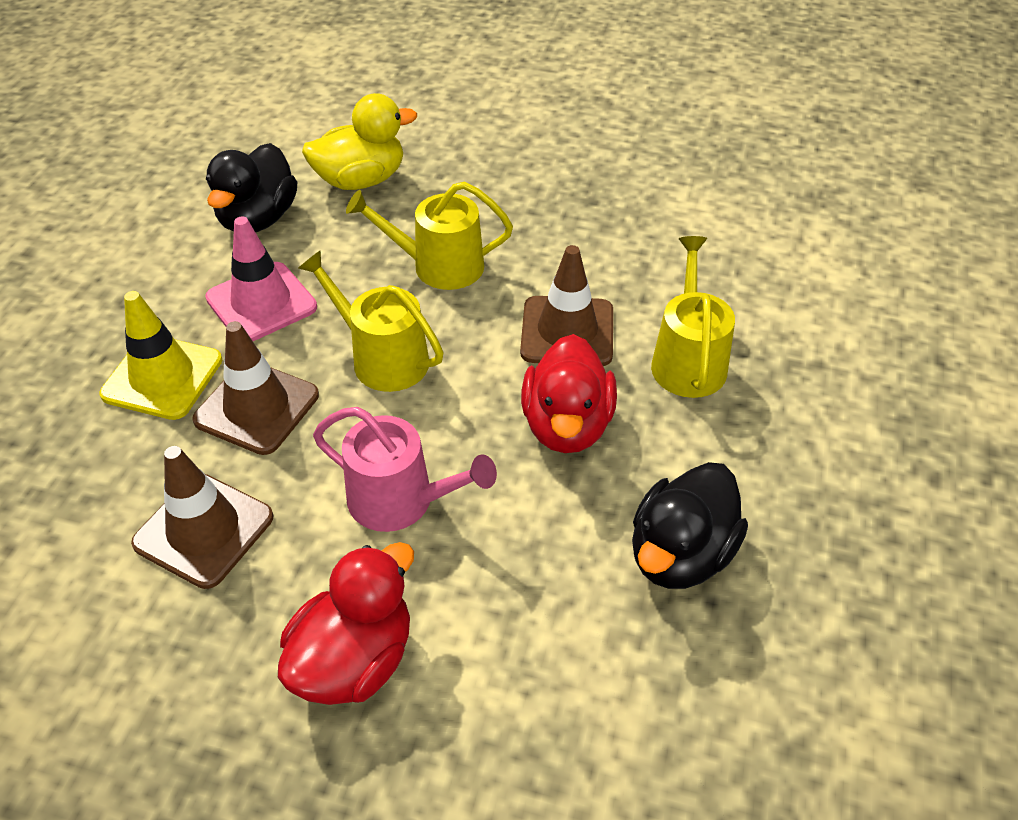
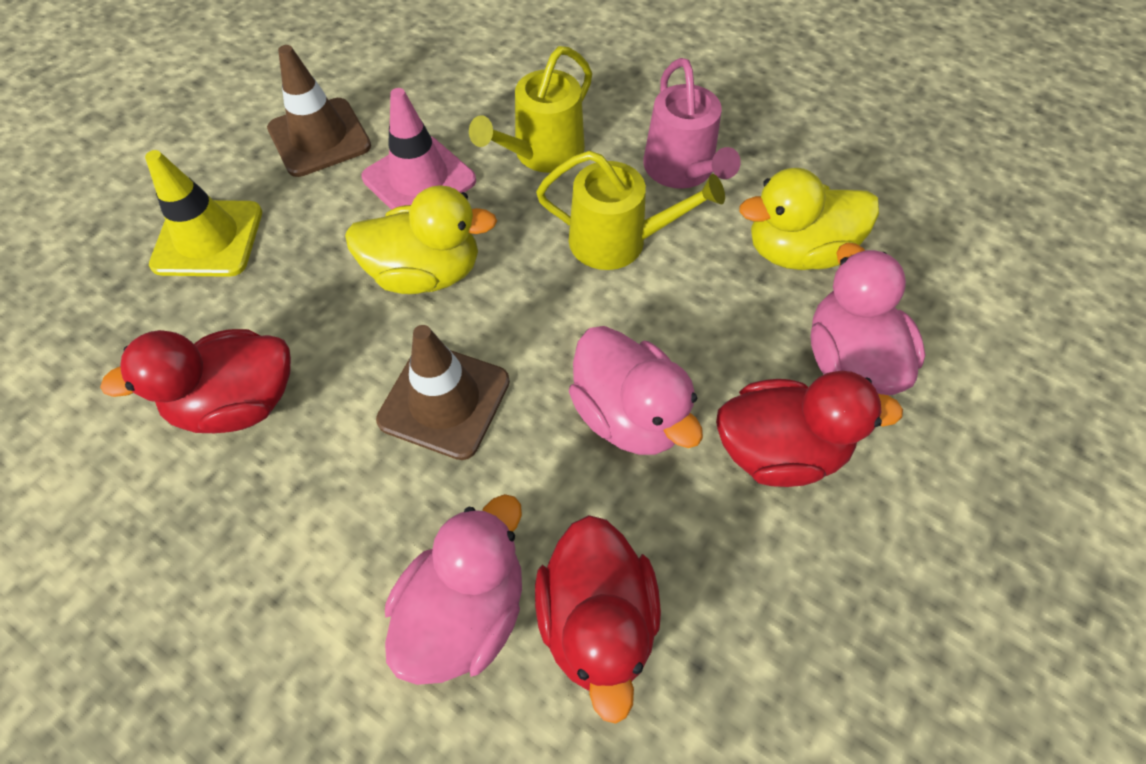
black duck: 2 -> 0
brown traffic cone: 3 -> 2
pink duck: 0 -> 3
red duck: 2 -> 3
yellow duck: 1 -> 2
yellow watering can: 3 -> 2

